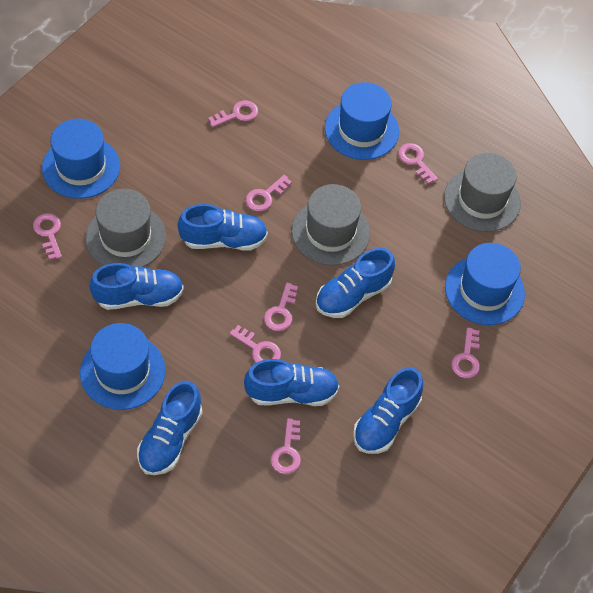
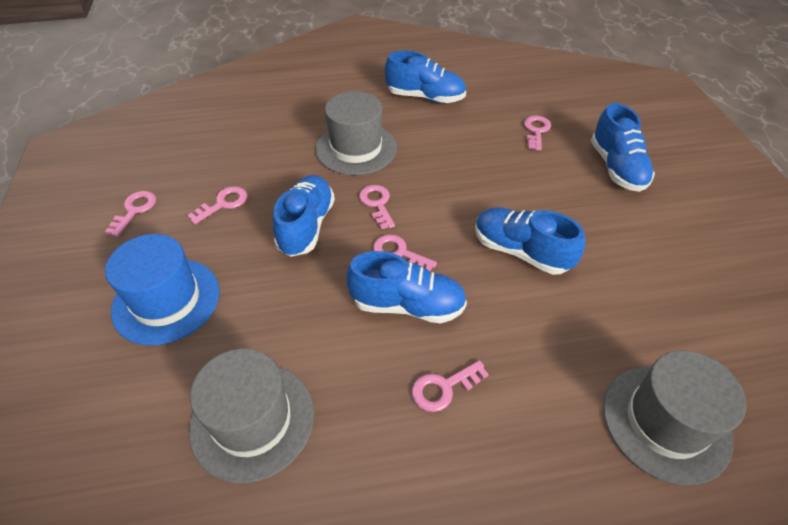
blue hat: 4 -> 1
blue shoe: 6 -> 5
pink key: 8 -> 6

